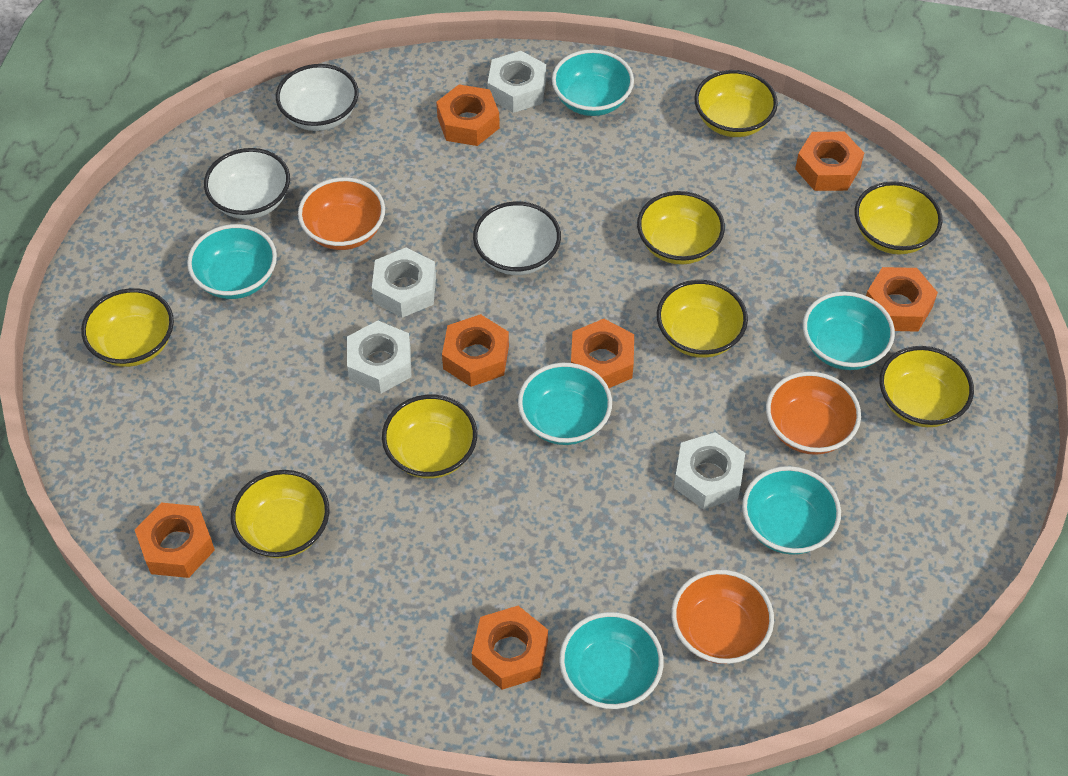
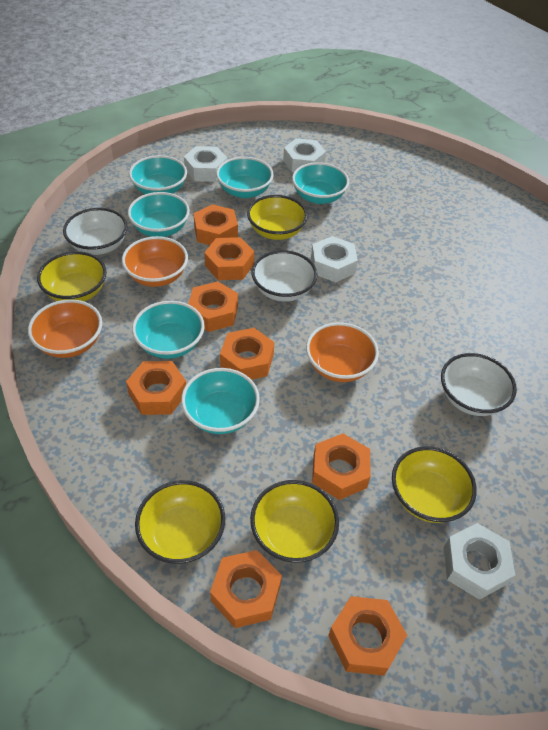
orange nut: 7 -> 8
yellow bowl: 8 -> 5

